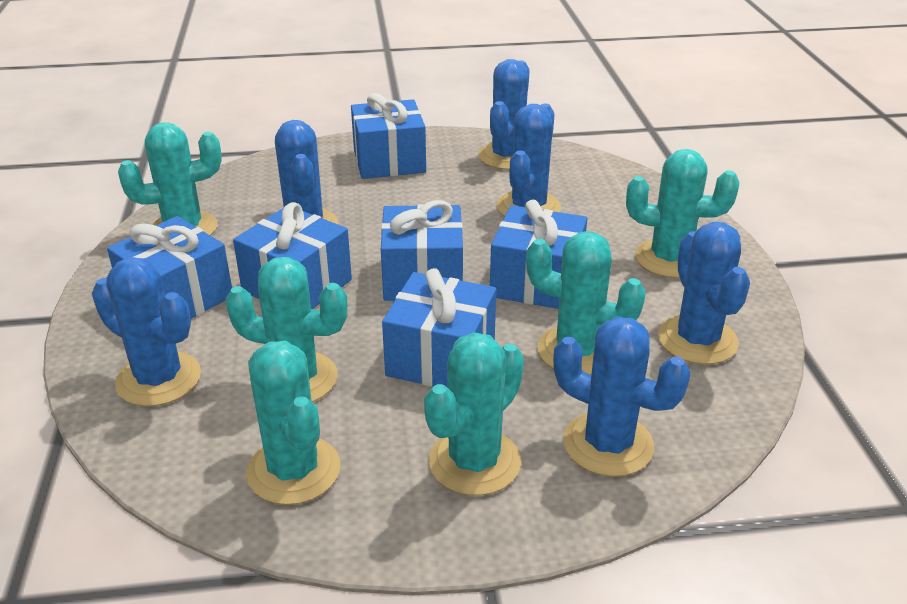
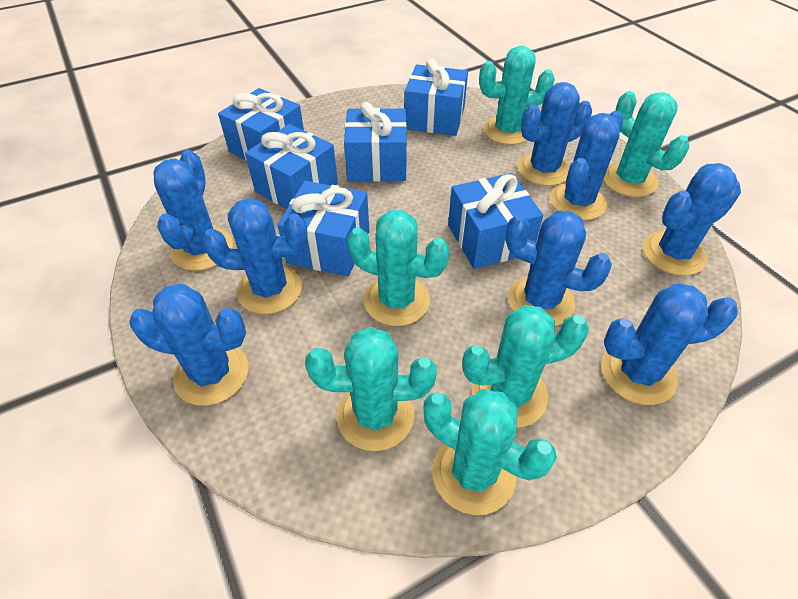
blue cactus: 6 -> 8

